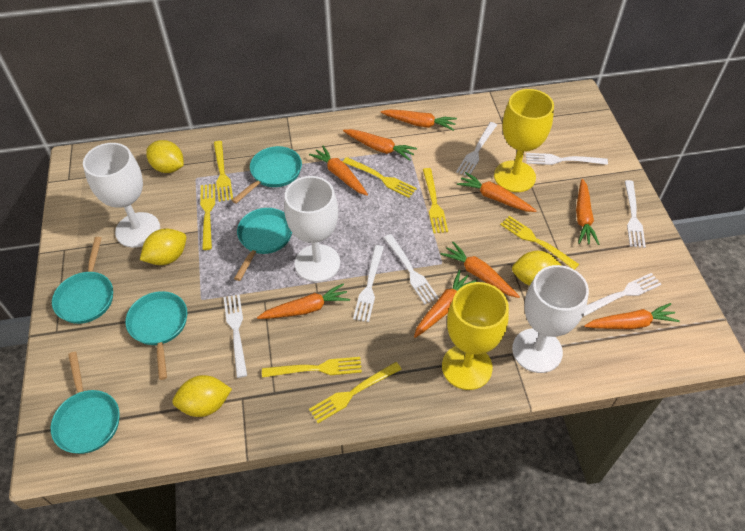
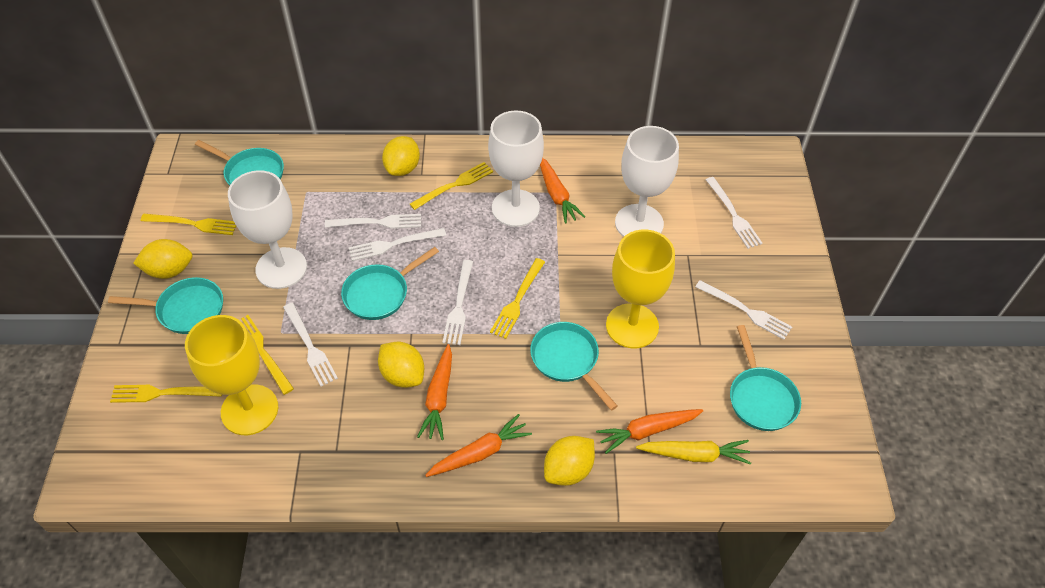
orange carrot: 9 -> 4
white fork: 7 -> 6
yellow carrot: 0 -> 1
yellow fork: 7 -> 5

